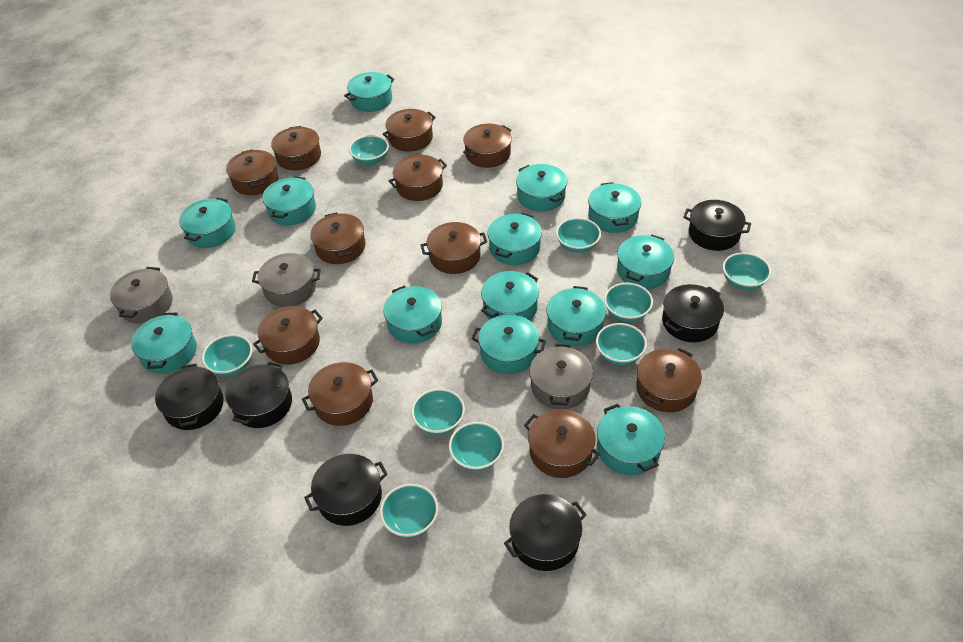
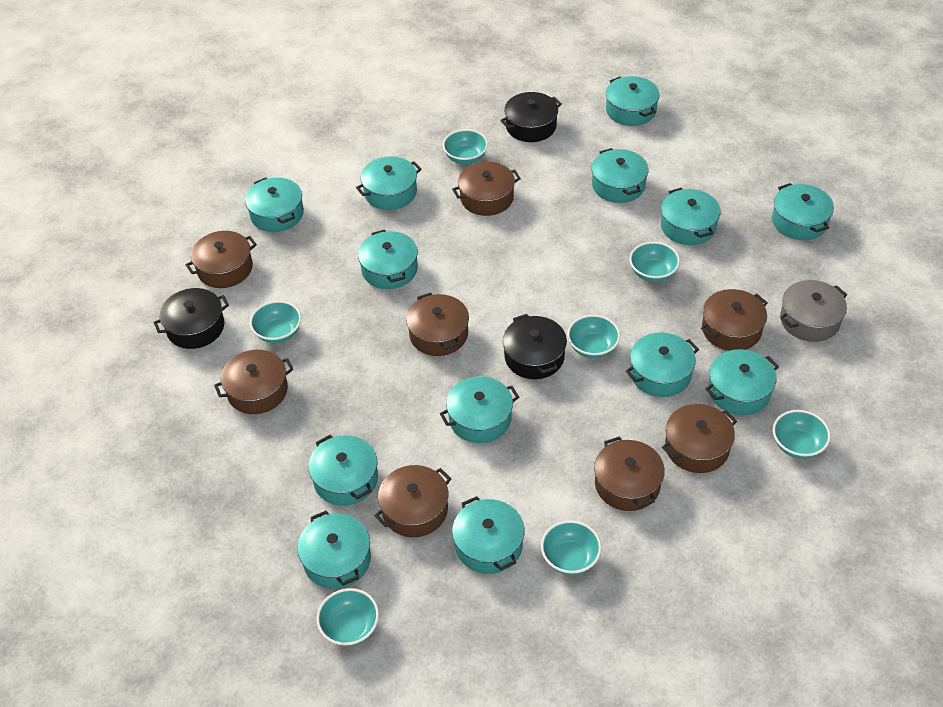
black pot: 6 -> 3
brown pot: 11 -> 8
grey pot: 3 -> 1
turquoise bowl: 9 -> 7

